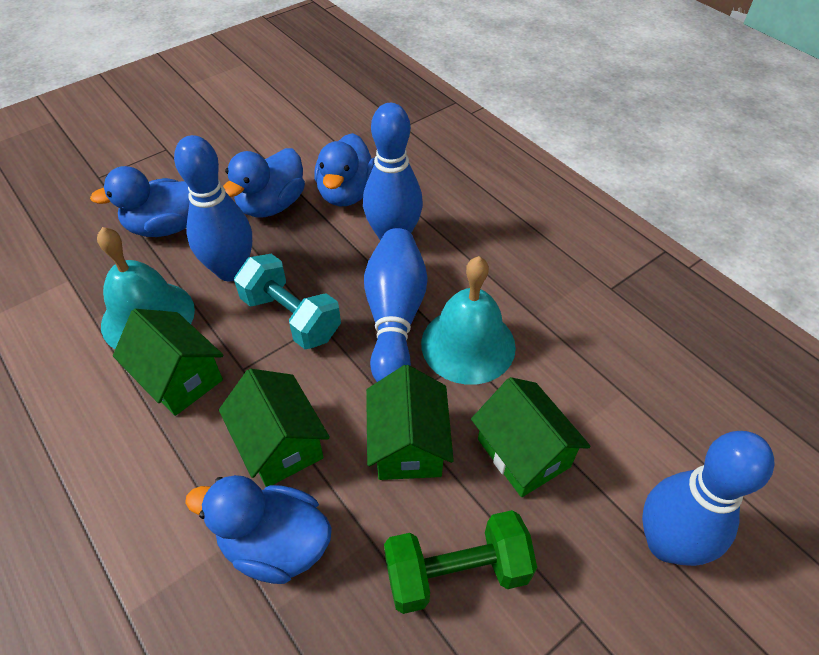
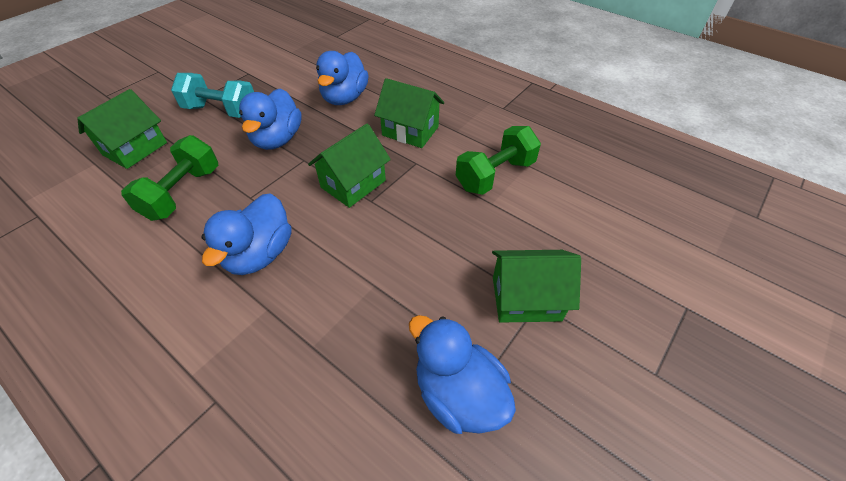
blue bowling pin: 4 -> 0
green dumbbell: 1 -> 2
turquoise bell: 2 -> 0

